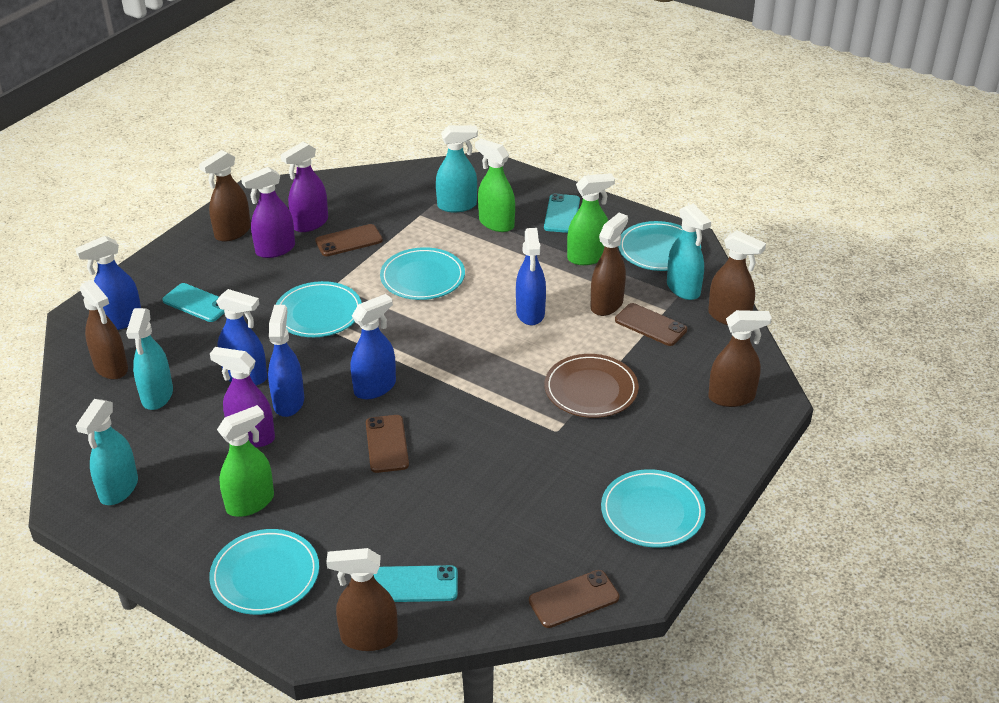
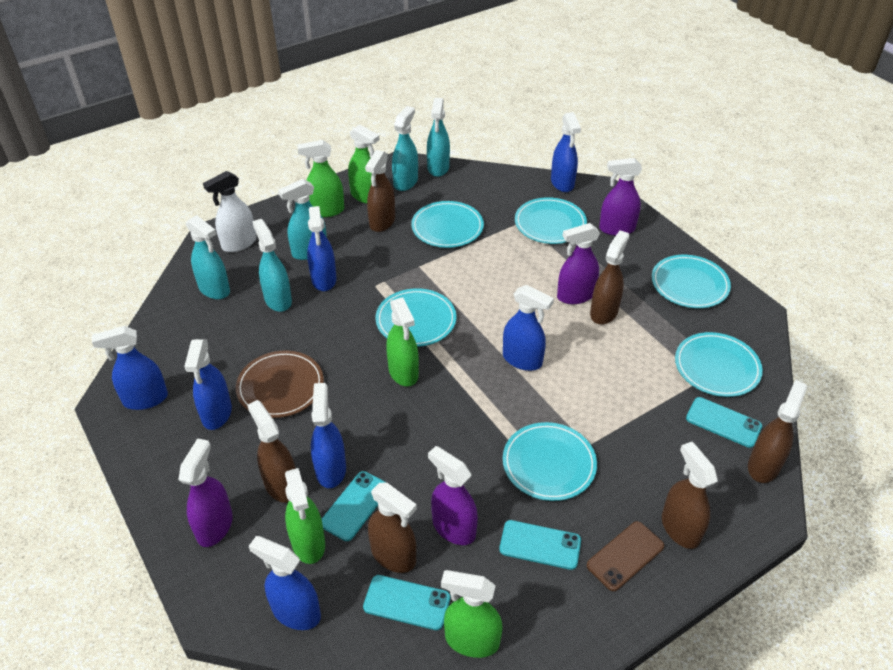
blue spray bottle: 5 -> 7
brown phone: 4 -> 1
green spray bottle: 3 -> 5
purple spray bottle: 3 -> 4
turquoise phone: 3 -> 4
turquoise plate: 5 -> 6
turquoise spray bottle: 4 -> 5
white spray bottle: 0 -> 1

